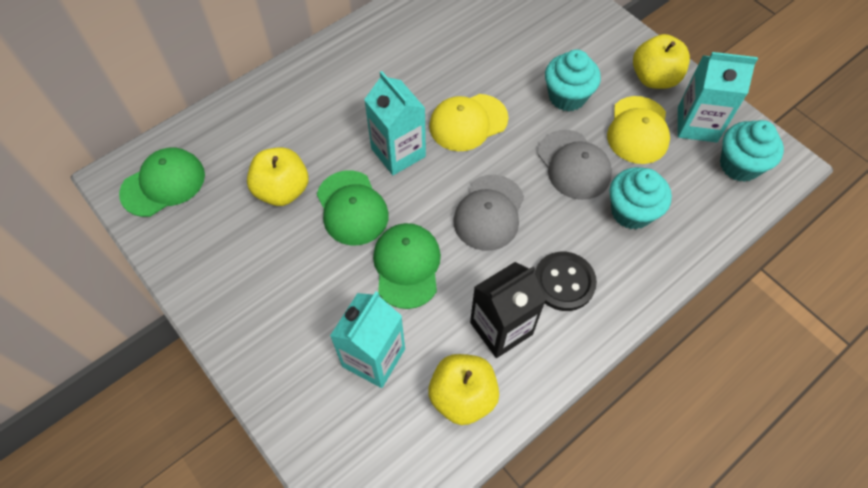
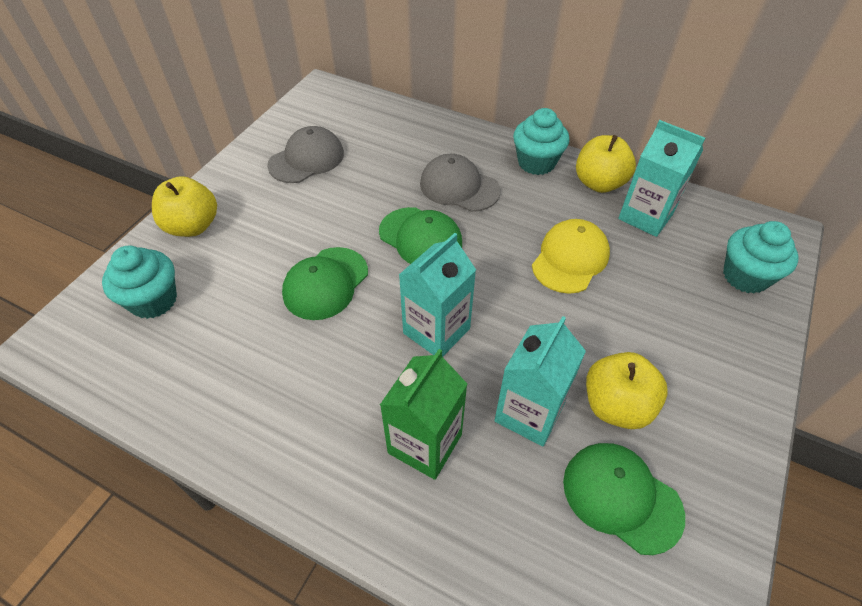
black button: 1 -> 0
black carton: 1 -> 0
green carton: 0 -> 1
yellow cap: 2 -> 1

